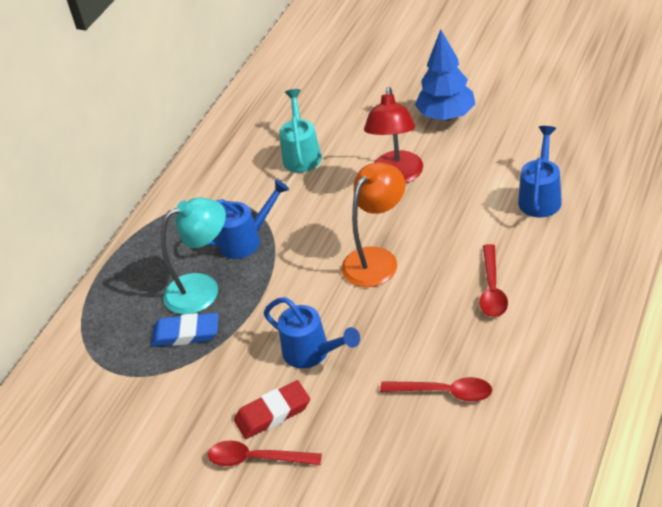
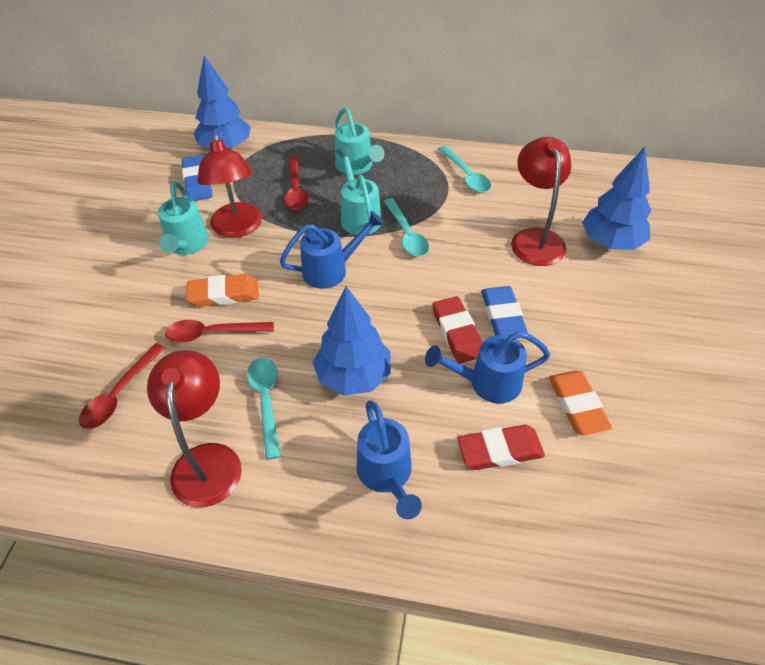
blue eraser: 1 -> 2
blue tree: 1 -> 3
orange eraser: 0 -> 2
orange lamp: 1 -> 0
red eraser: 1 -> 2
red lamp: 1 -> 3
turquoise lamp: 1 -> 0
turquoise spoon: 0 -> 3
turquoise watering can: 1 -> 3

